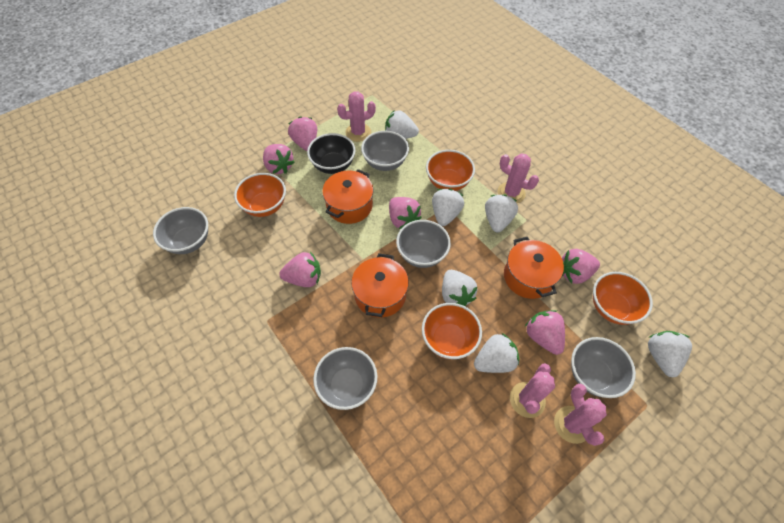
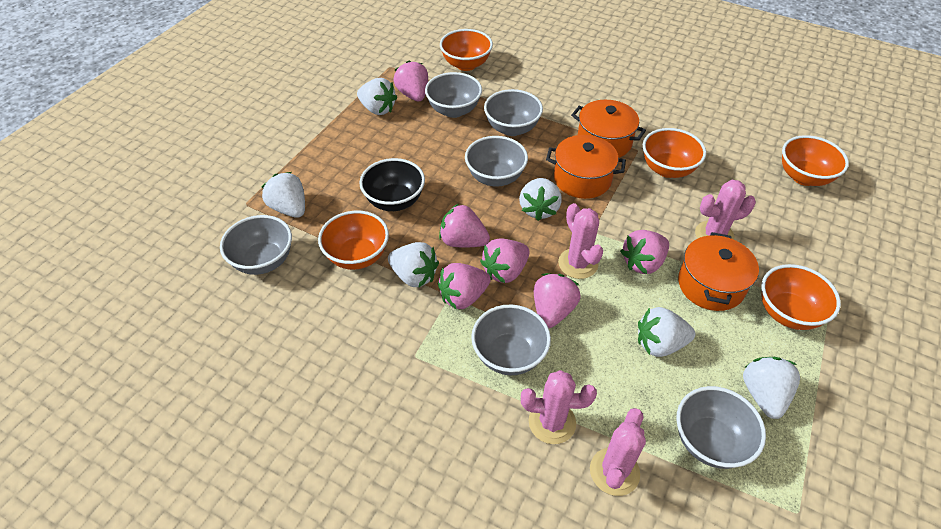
grey bowl: 5 -> 6
orange bowl: 4 -> 5

